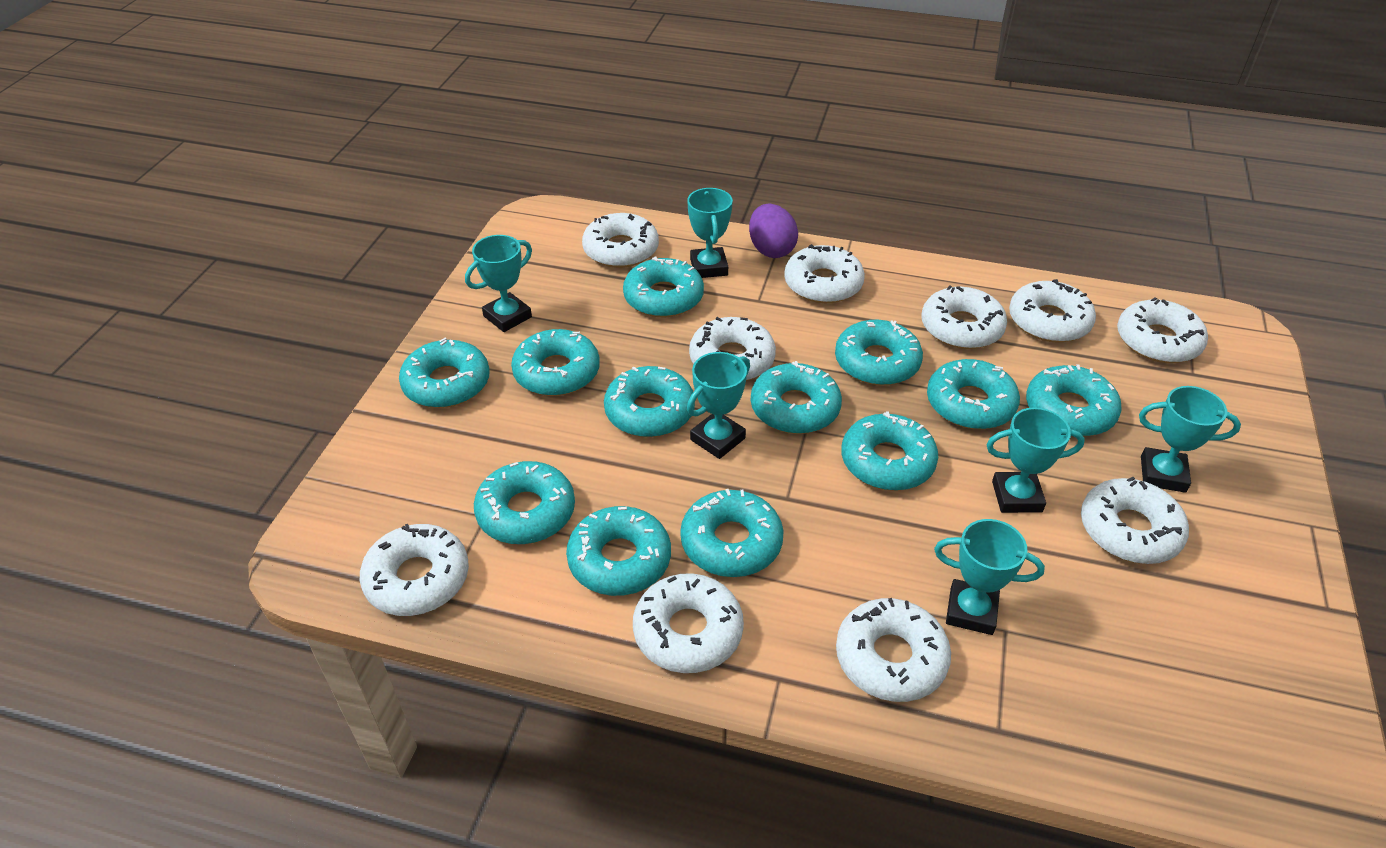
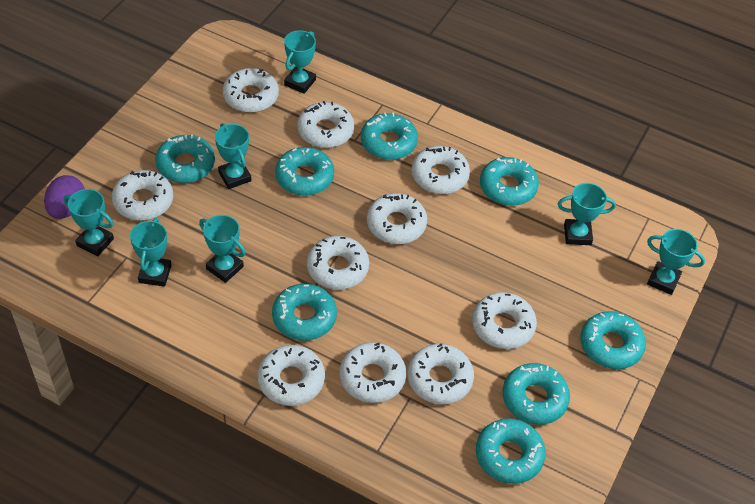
turquoise donut: 12 -> 8
turquoise trophy: 6 -> 7

